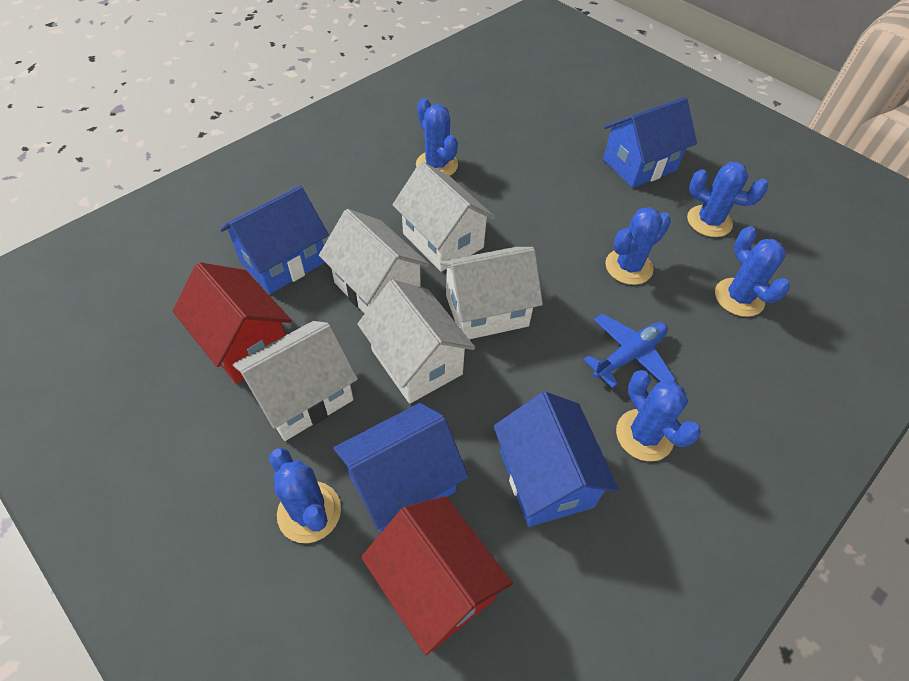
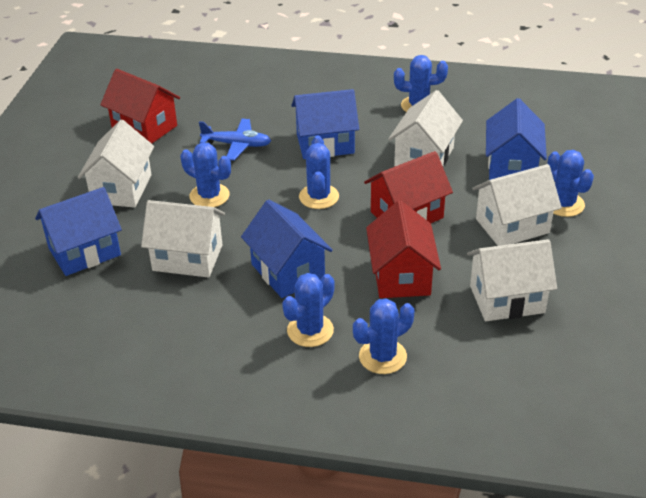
red house: 2 -> 3

